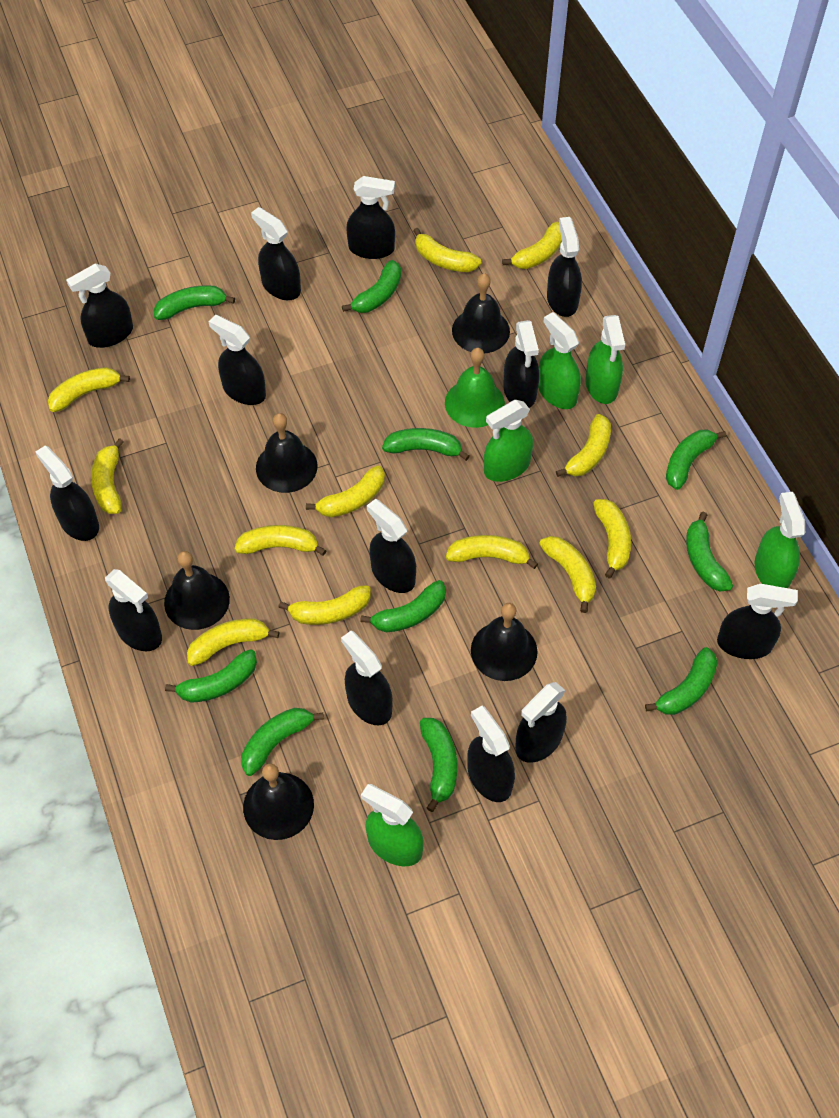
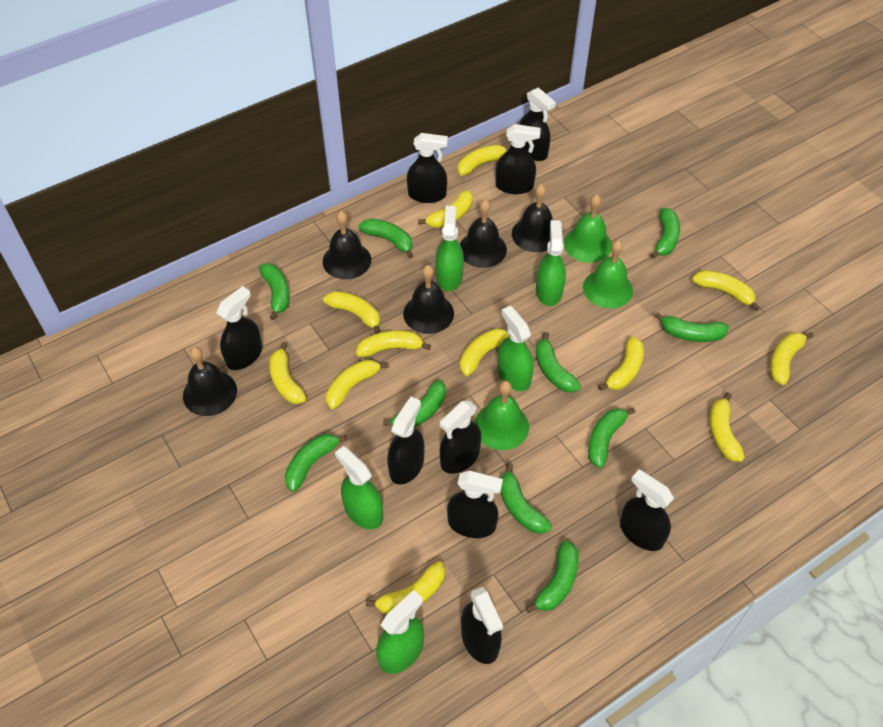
black spray bottle: 13 -> 9
green bell: 1 -> 3

